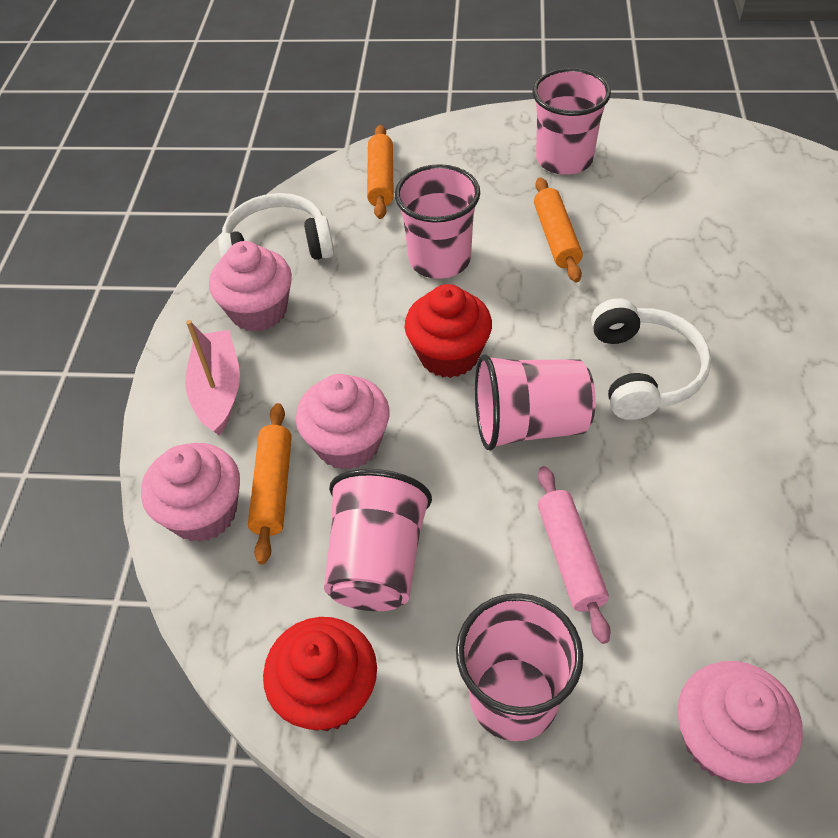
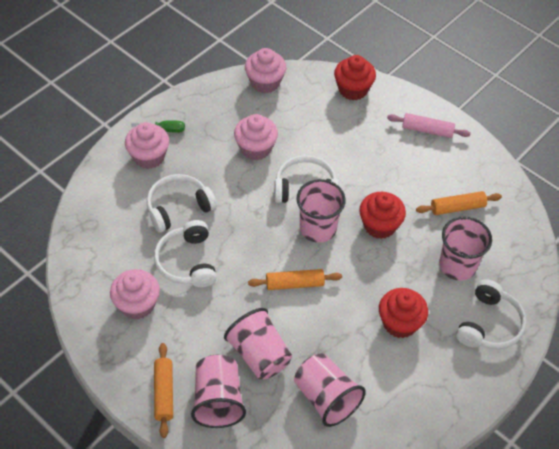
green screwdriver: 0 -> 1
pink boat: 1 -> 0
red cupcake: 2 -> 3
white headphones: 2 -> 4

